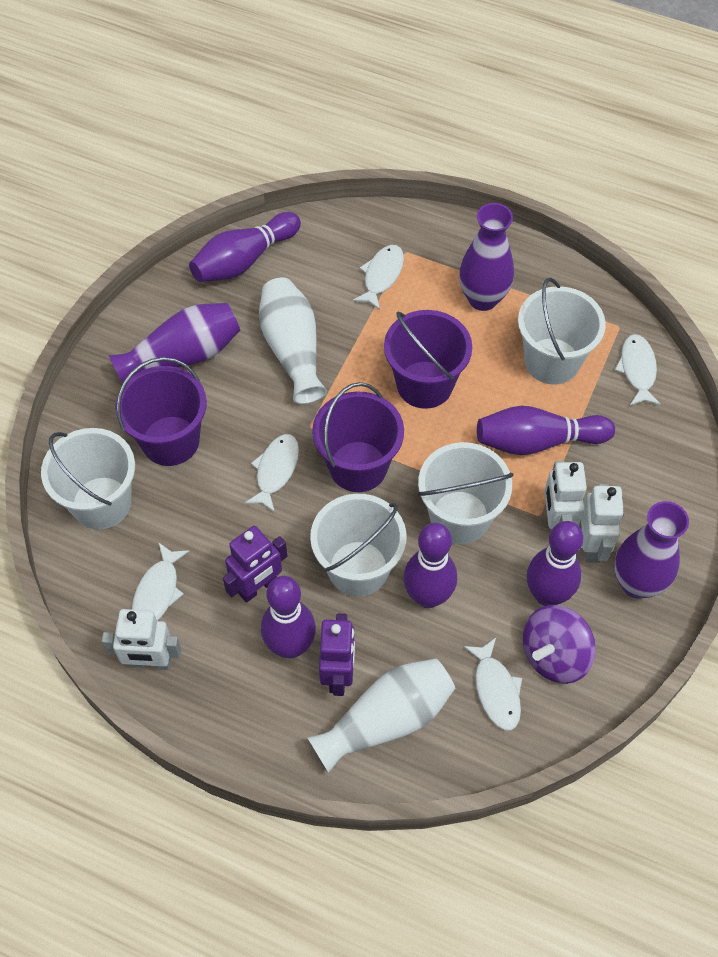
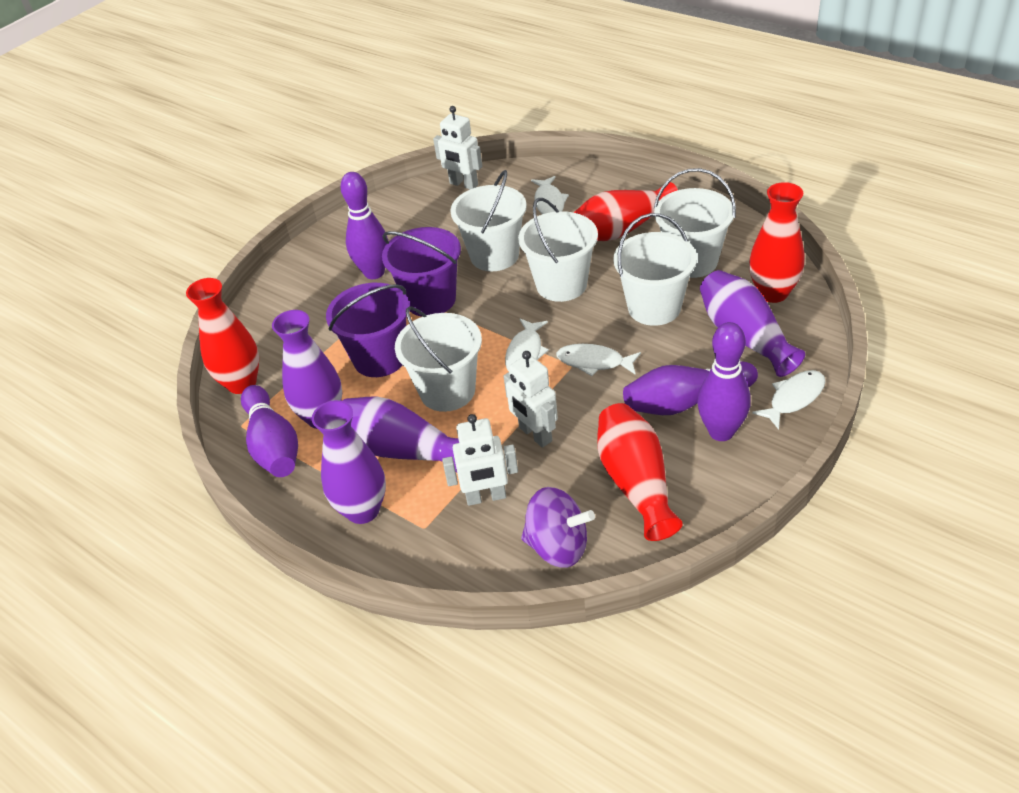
purple bowling pin: 5 -> 4
purple bucket: 3 -> 2
purple robot: 2 -> 0
purple vase: 3 -> 4
red vase: 0 -> 4
white bucket: 4 -> 5
white fish: 5 -> 4
white vase: 2 -> 0

